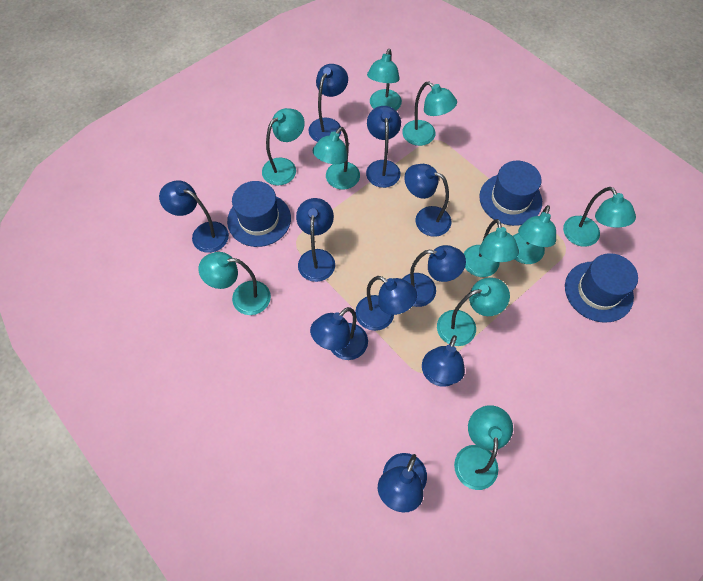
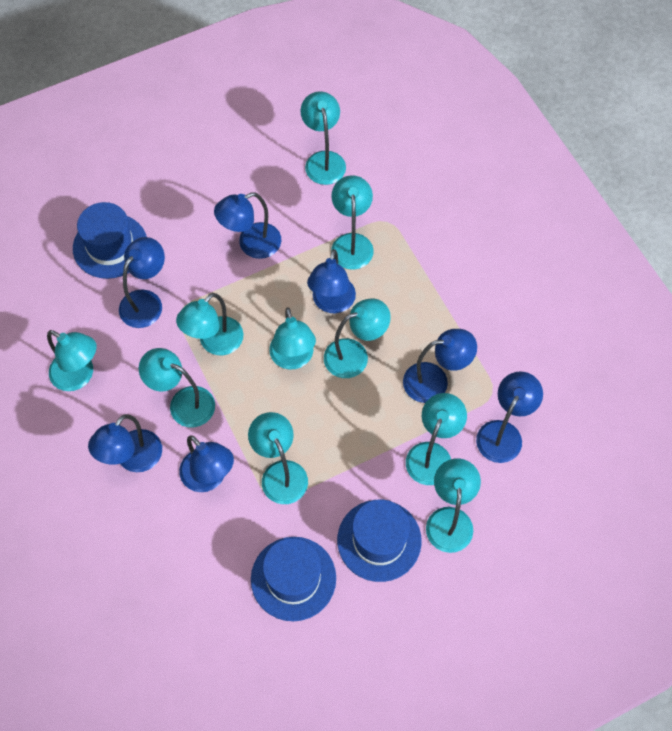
blue lamp: 10 -> 7

